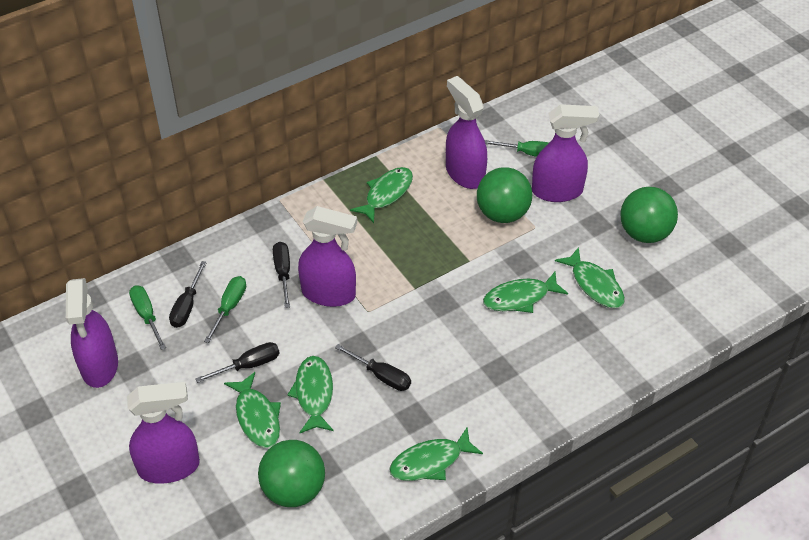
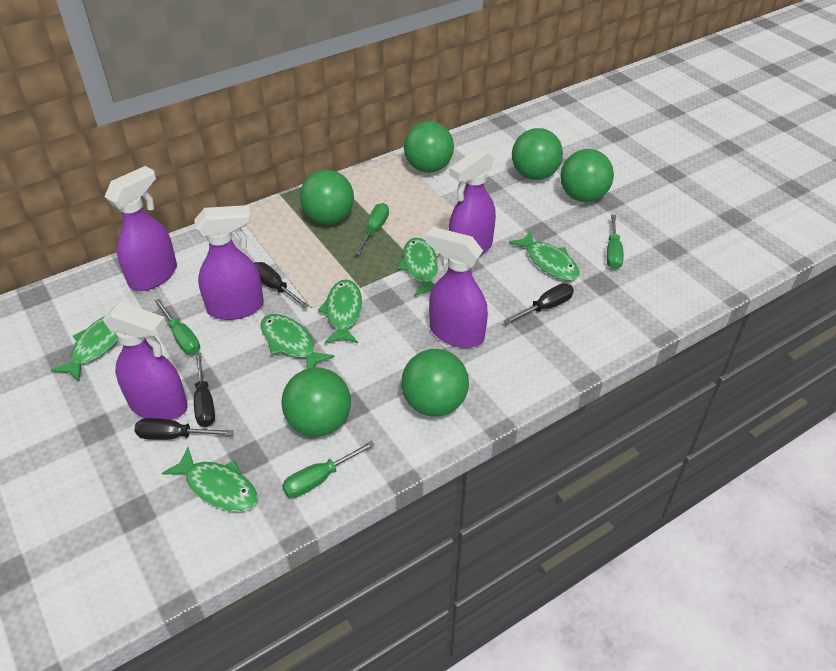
green ball: 3 -> 6
green screwdriver: 3 -> 4

